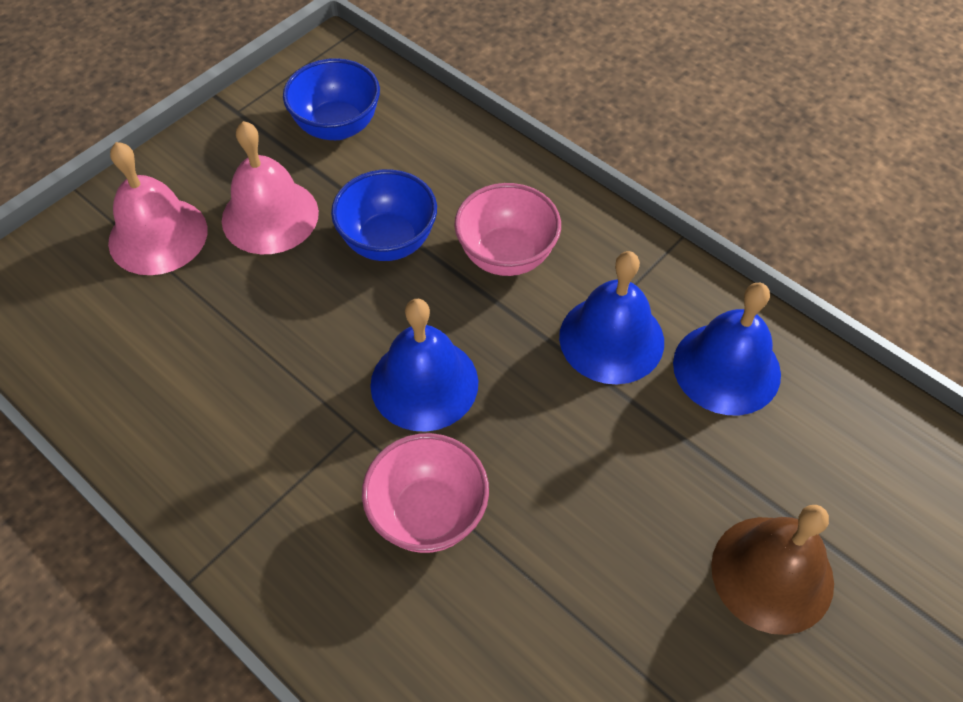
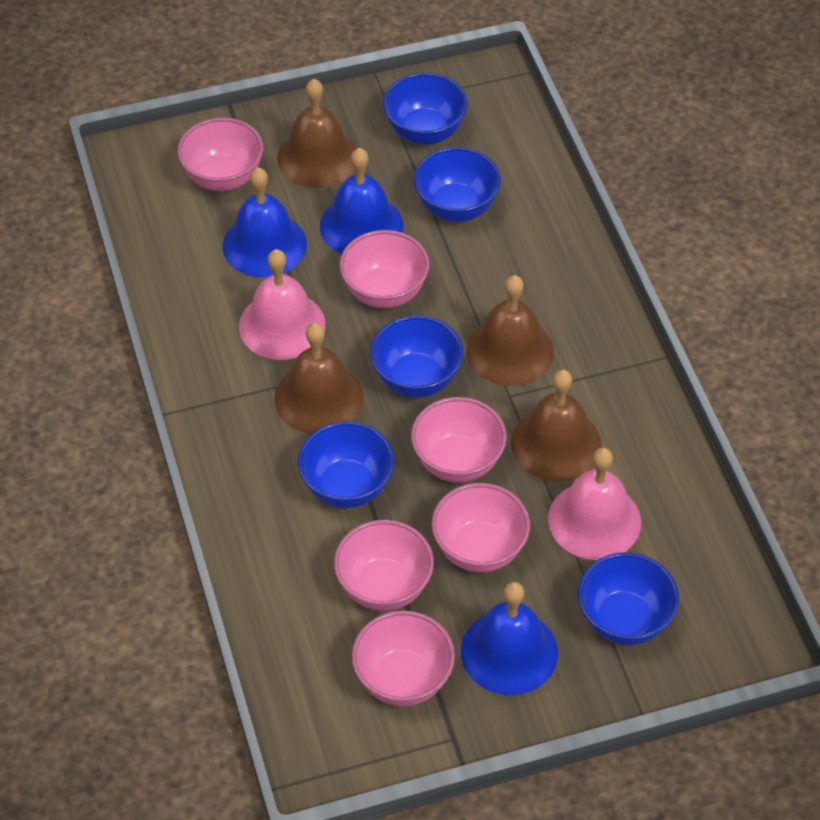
blue bowl: 2 -> 5
brown bell: 1 -> 4
pink bowl: 2 -> 6

